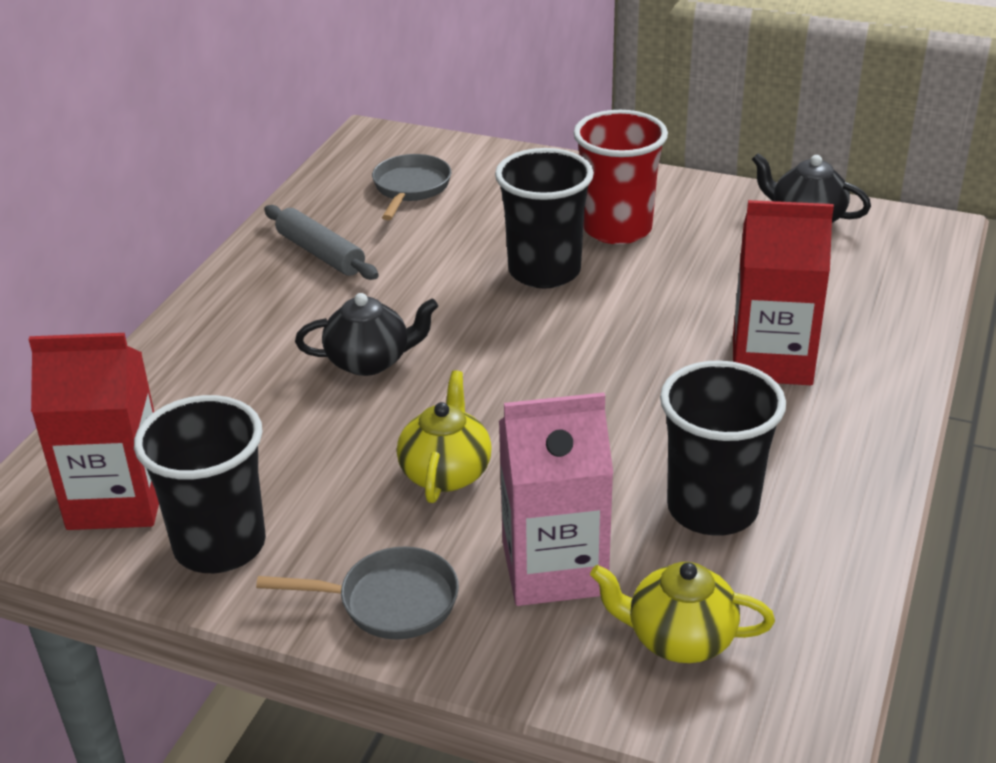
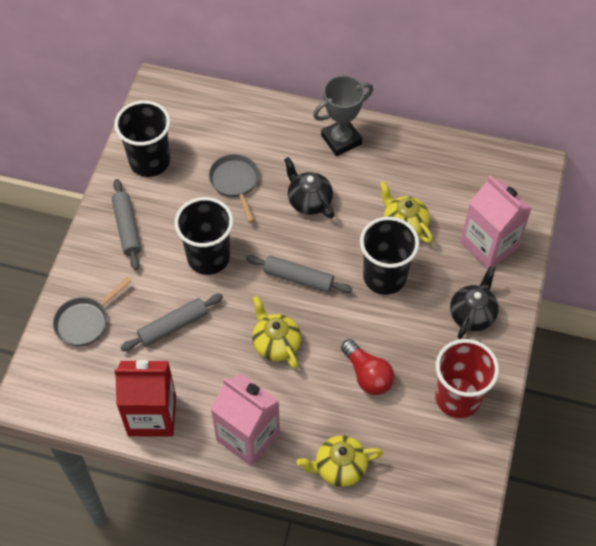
grey rolling pin: 1 -> 3
grey trophy: 0 -> 1
pink carton: 1 -> 2
red carton: 2 -> 1
red light bulb: 0 -> 1
yellow teapot: 2 -> 3

